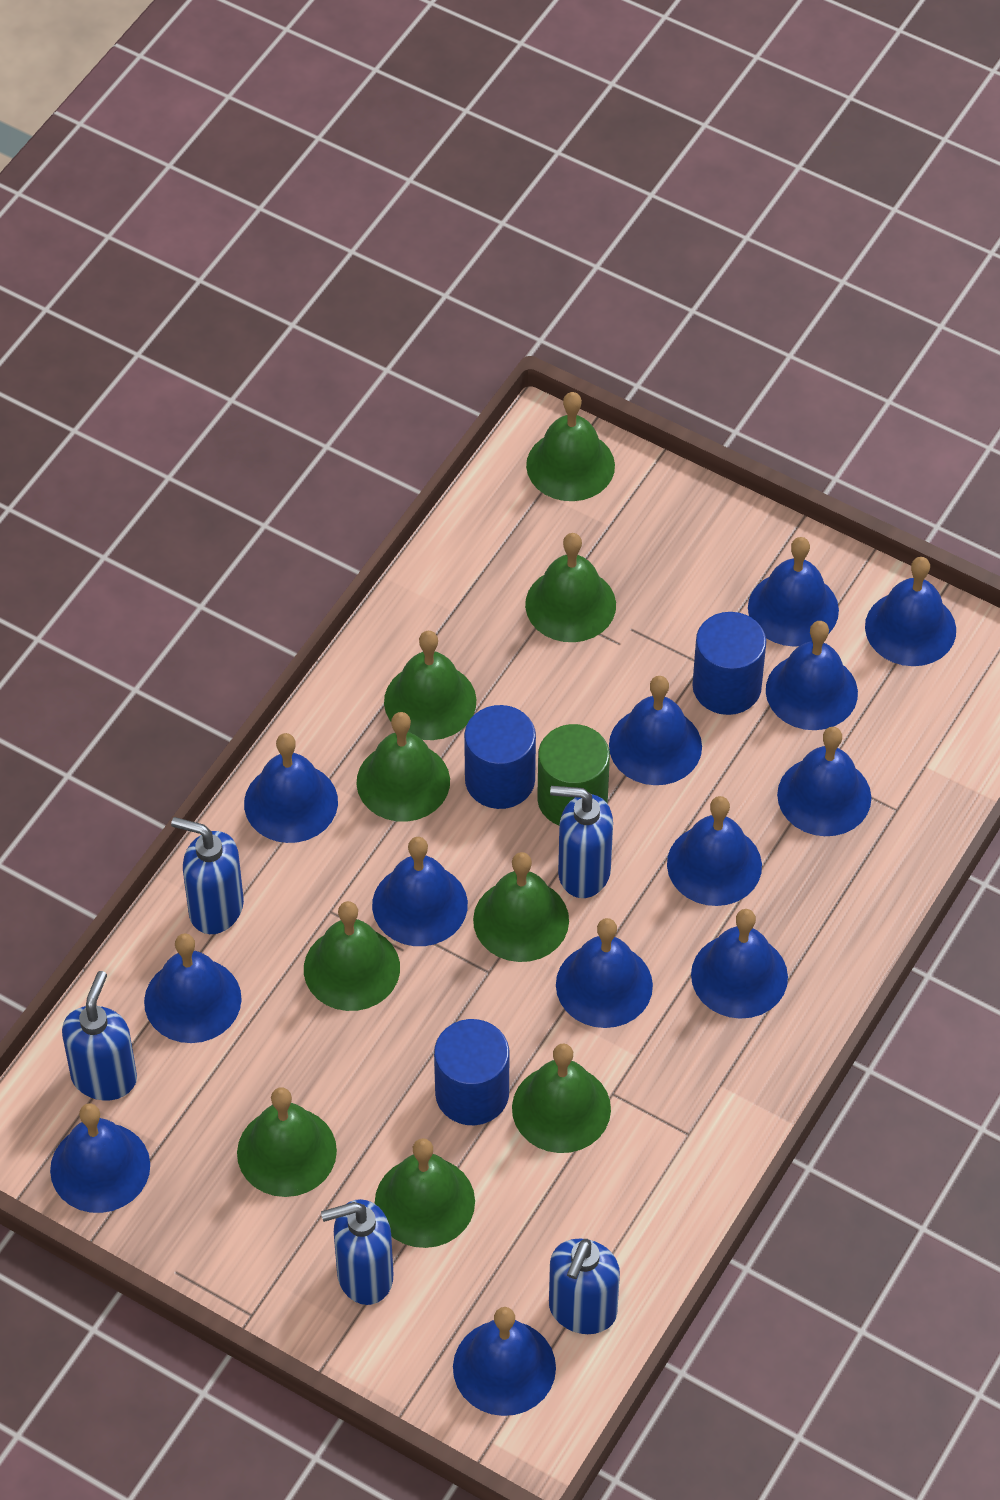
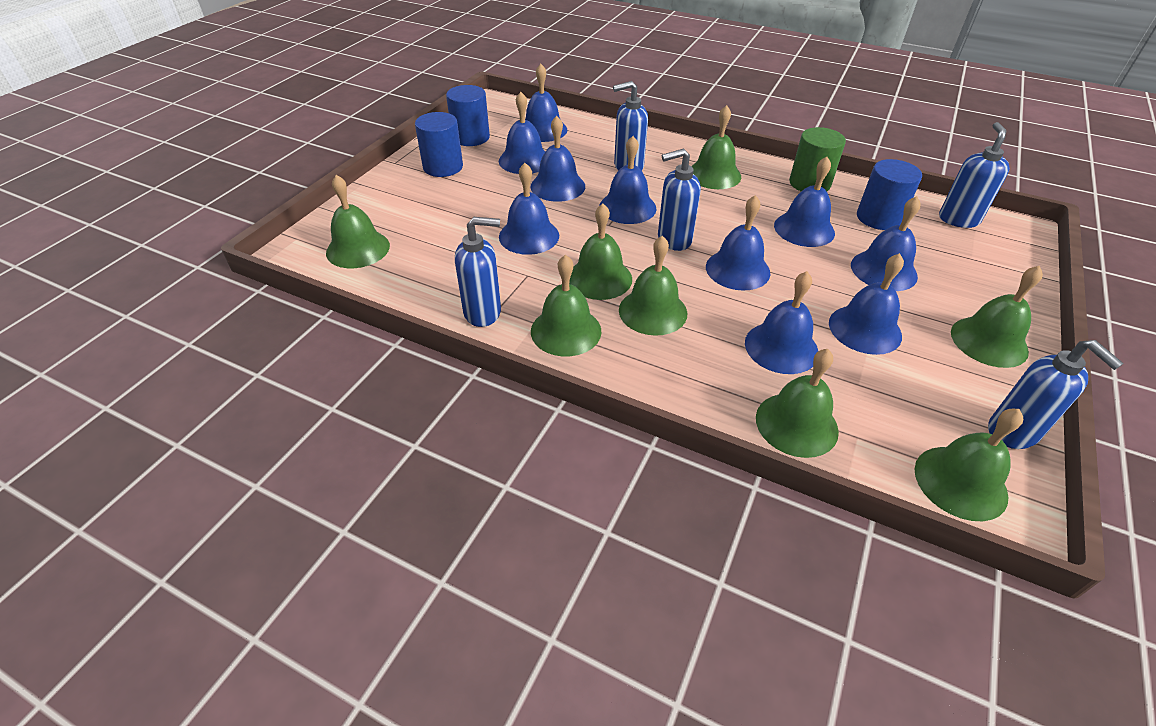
blue bell: 13 -> 10
green bell: 9 -> 8

